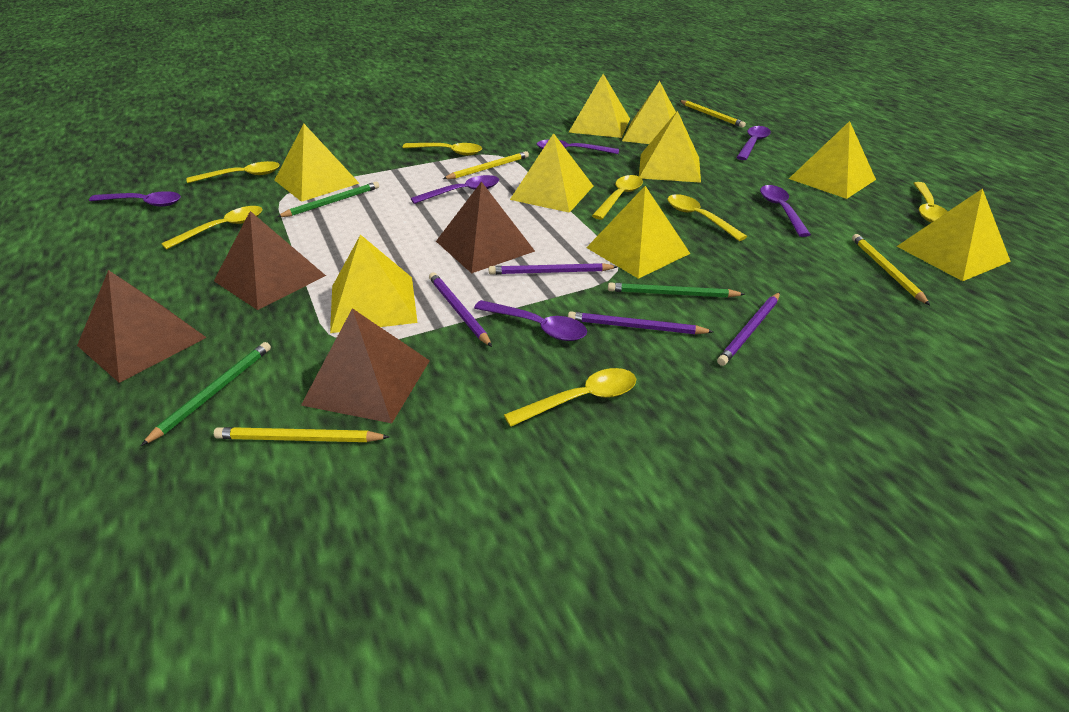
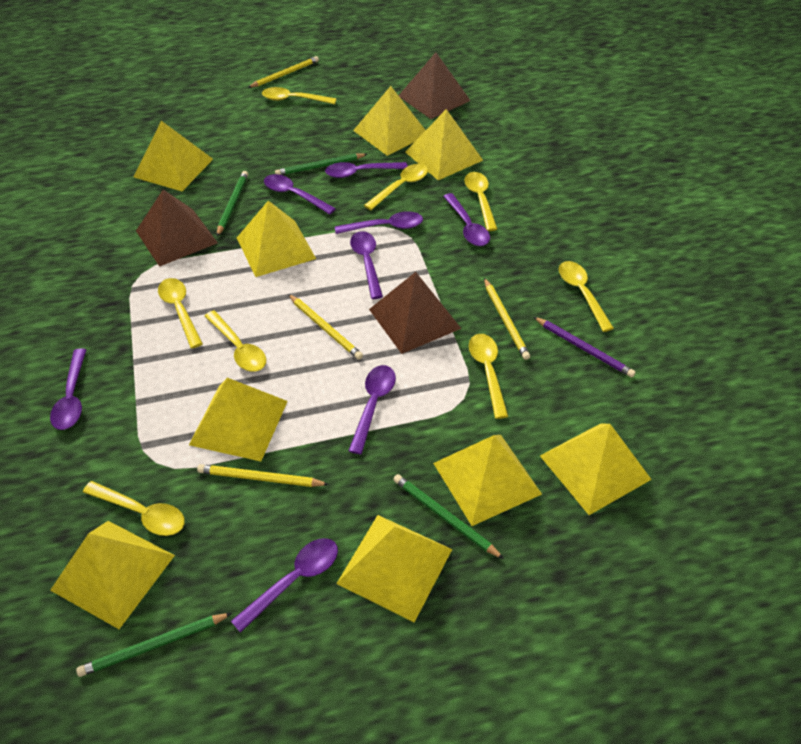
brown pyramid: 4 -> 3
green pencil: 3 -> 4
purple pencil: 4 -> 1
purple spoon: 6 -> 8
yellow spoon: 7 -> 8

